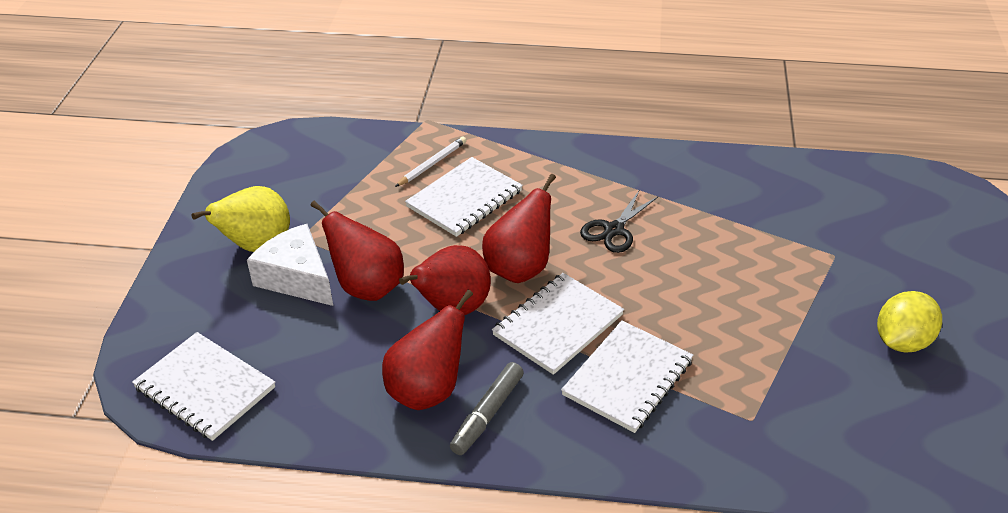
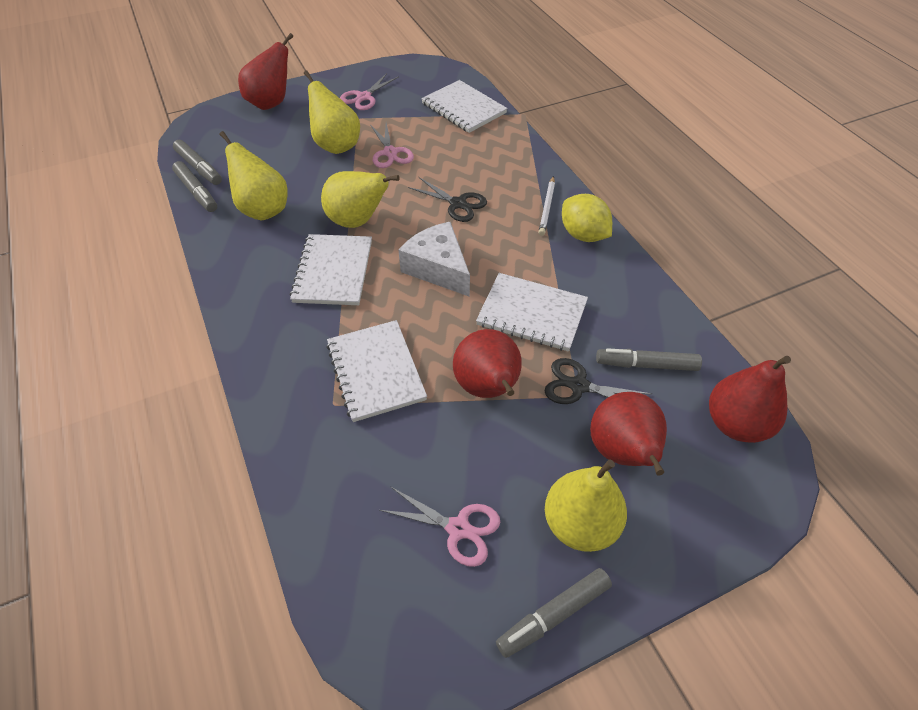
black scissors: 1 -> 2
grey marker: 1 -> 4
pink scissors: 0 -> 3
yellow pear: 1 -> 4

